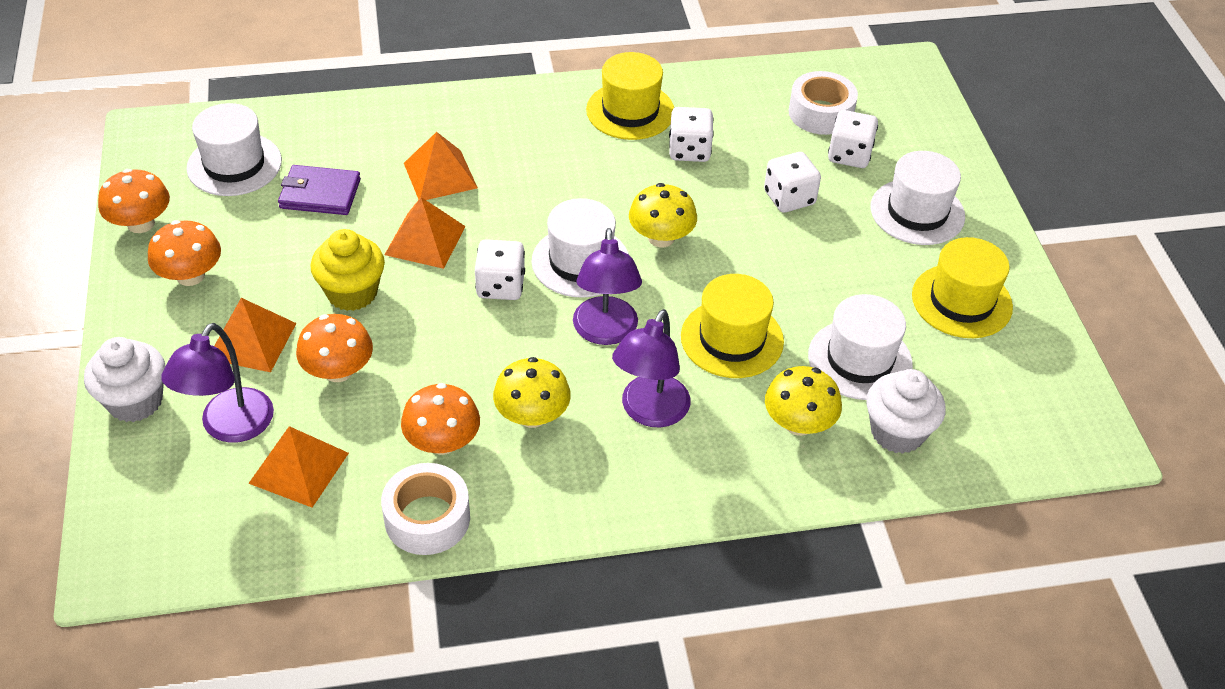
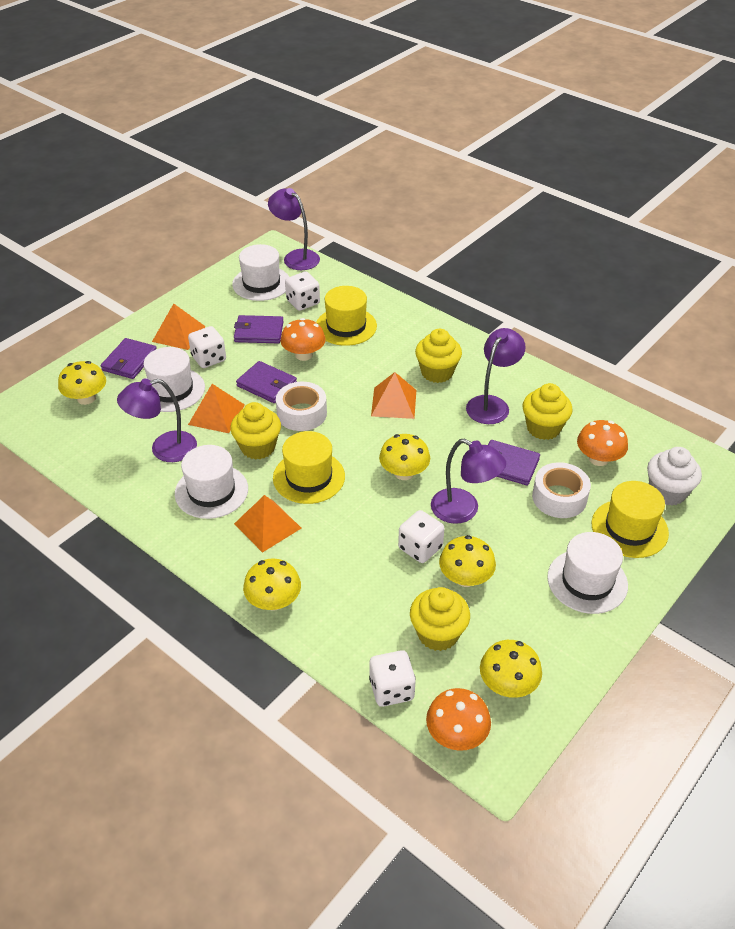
orange mushroom: 4 -> 3
purple lamp: 3 -> 4
purple wallet: 1 -> 4
white cupcake: 2 -> 1
yellow cupcake: 1 -> 4
yellow mushroom: 3 -> 5

